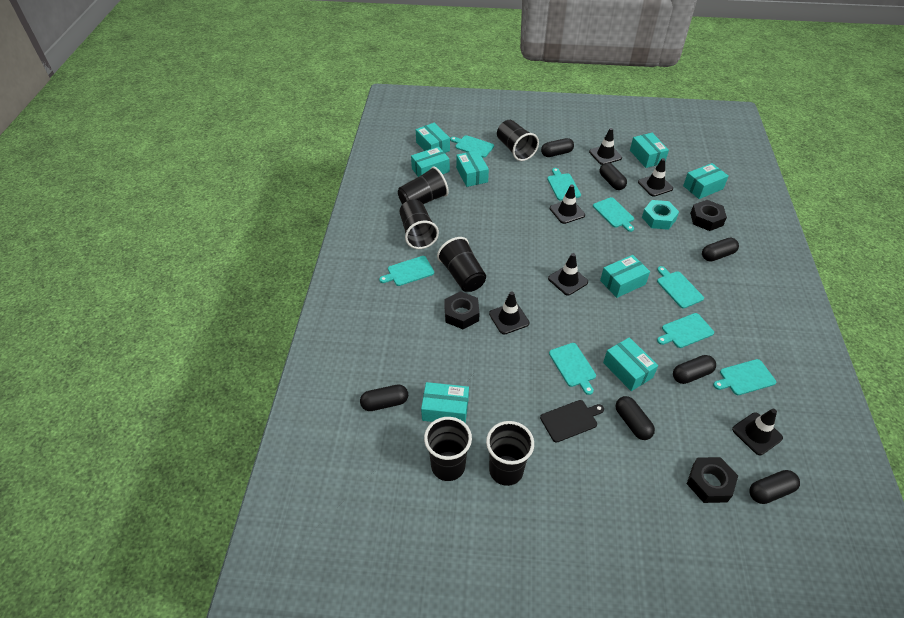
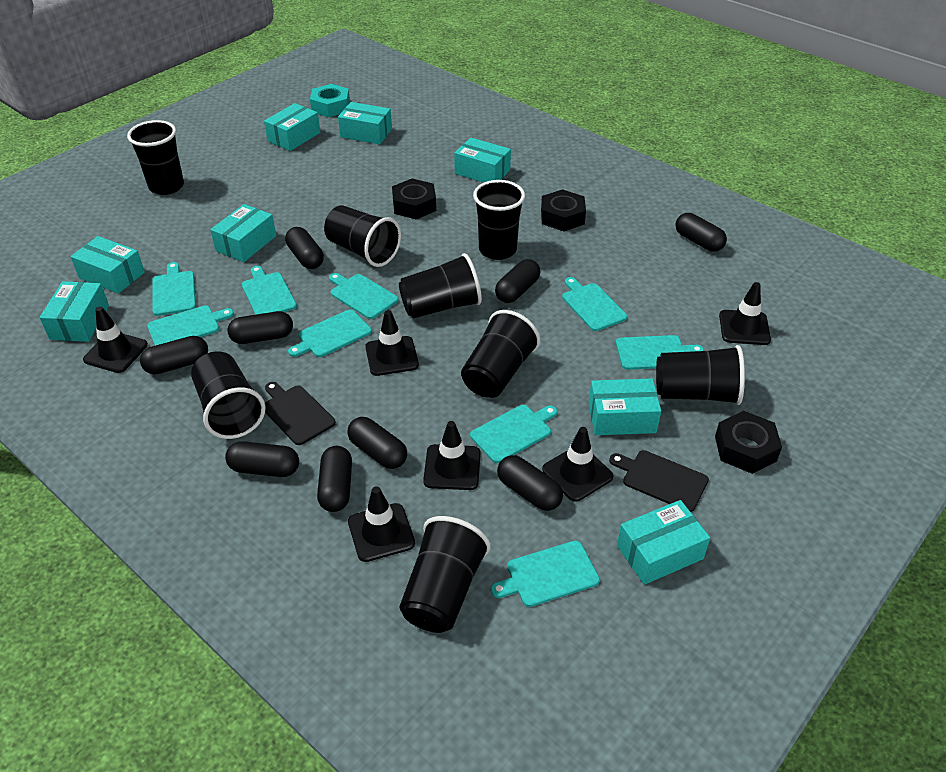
black capsule: 7 -> 9
black cup: 6 -> 8
black cutting board: 1 -> 2
turquoise cutting board: 8 -> 9

